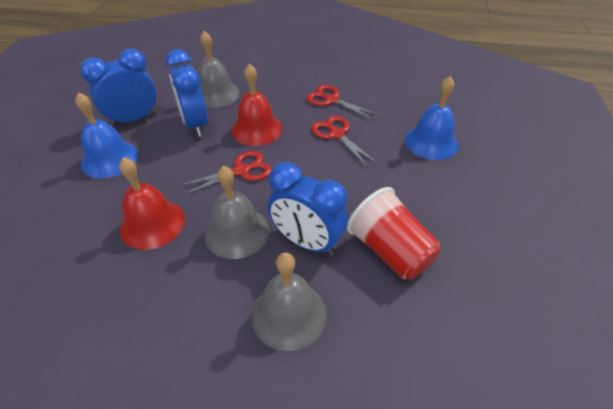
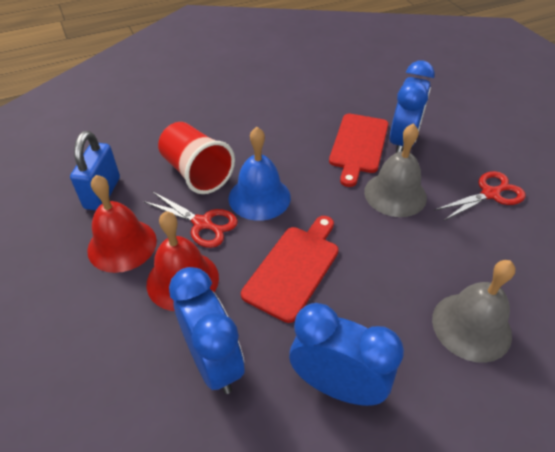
blue bell: 2 -> 1
blue padlock: 0 -> 1
grey bell: 3 -> 2
red cutting board: 0 -> 2
red scissors: 3 -> 2

